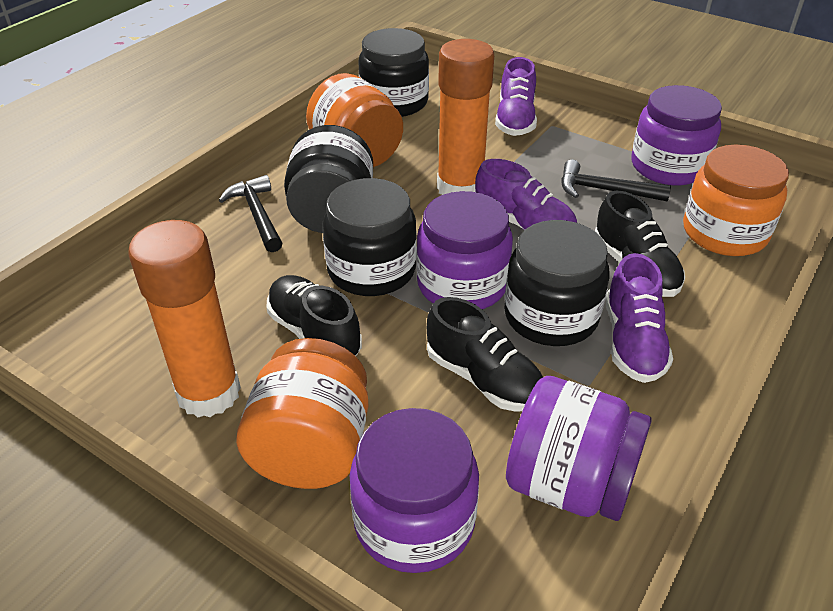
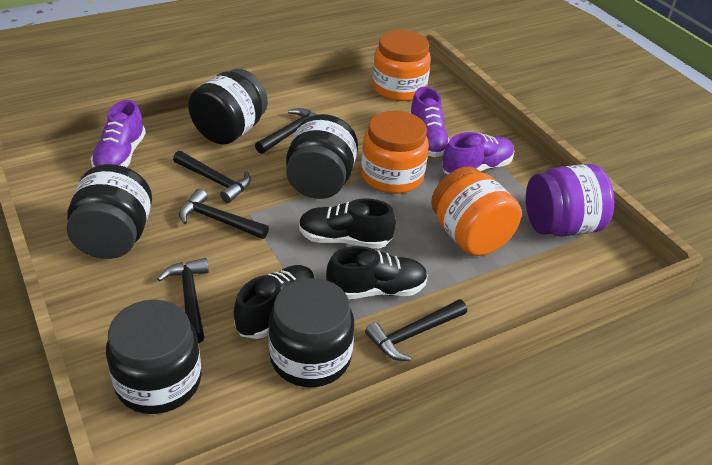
black hammer: 2 -> 5
black jar: 4 -> 5
orange glue stick: 2 -> 0
purple jar: 4 -> 1

